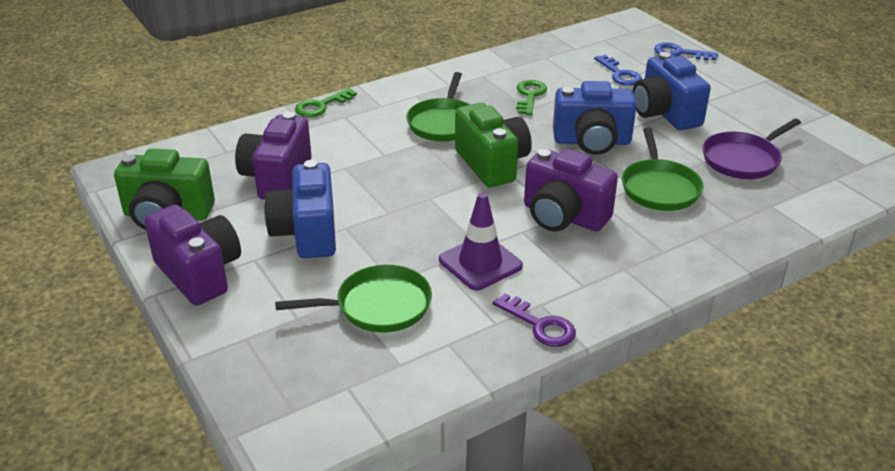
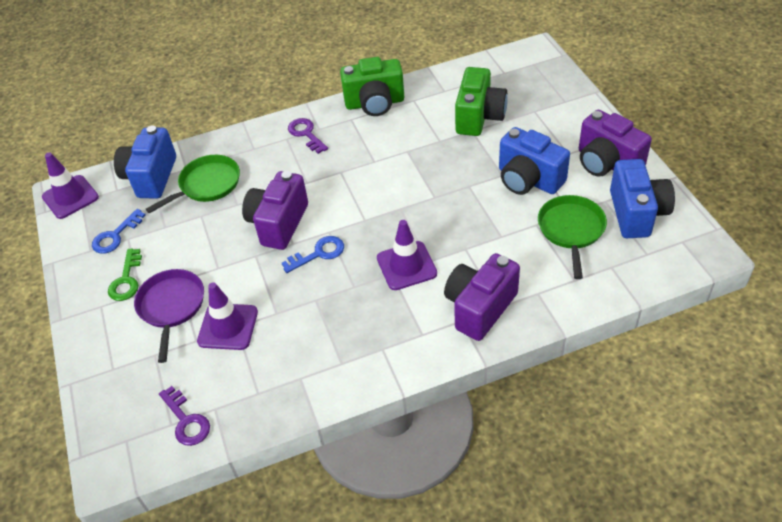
green key: 2 -> 1
green pan: 3 -> 2
purple key: 1 -> 2
purple traffic cone: 1 -> 3

